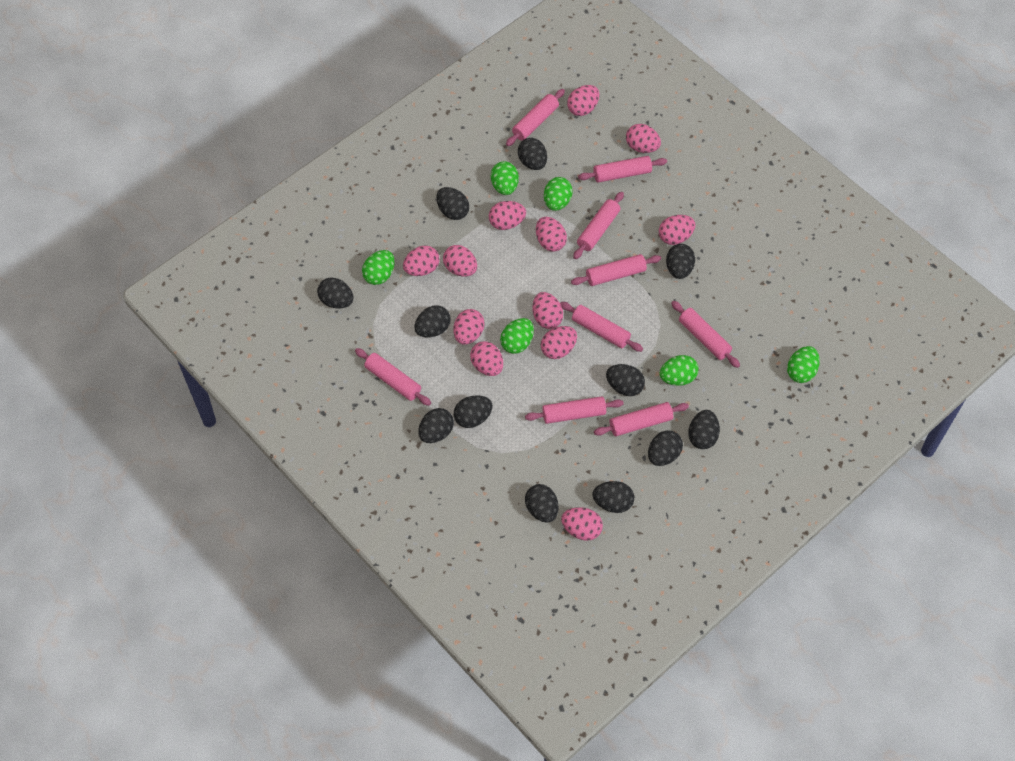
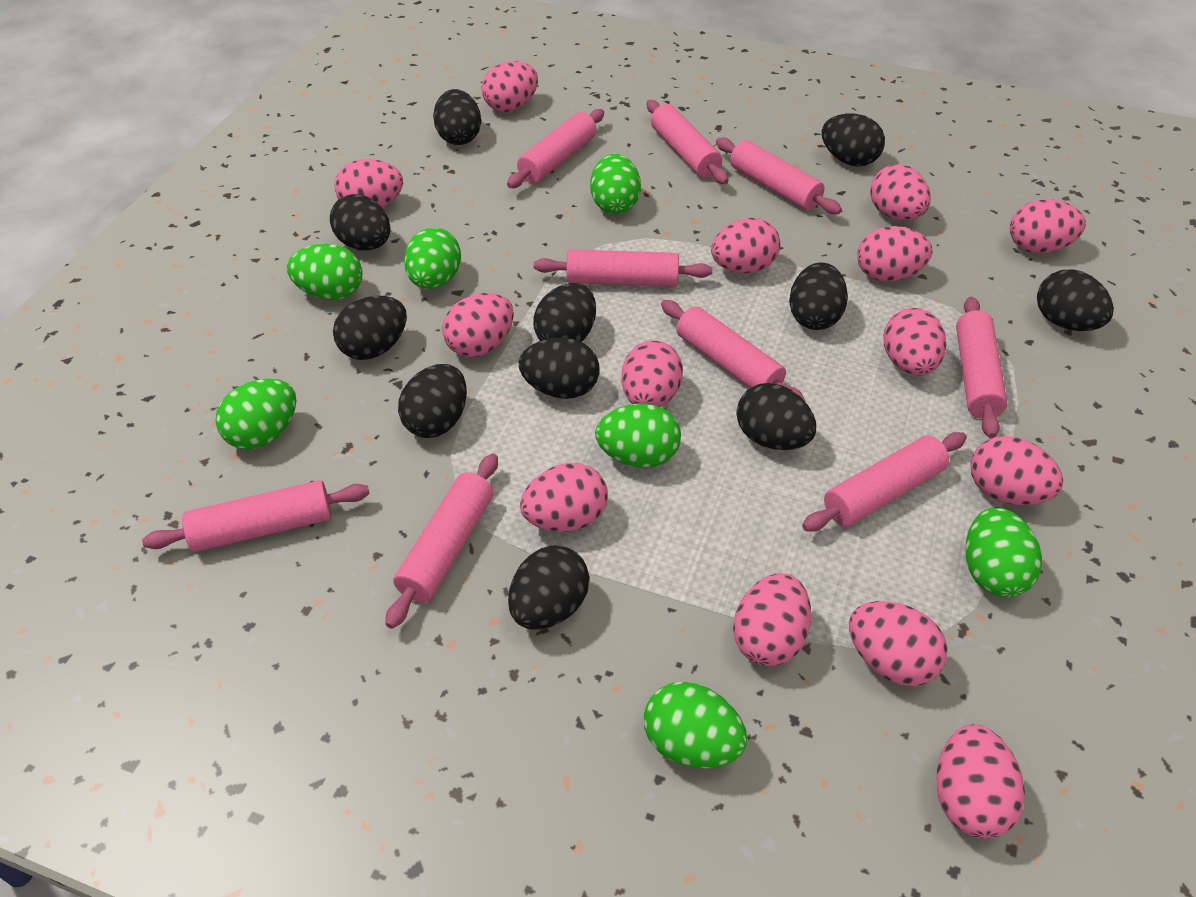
black egg: 12 -> 11
green egg: 6 -> 7
pink egg: 12 -> 14

